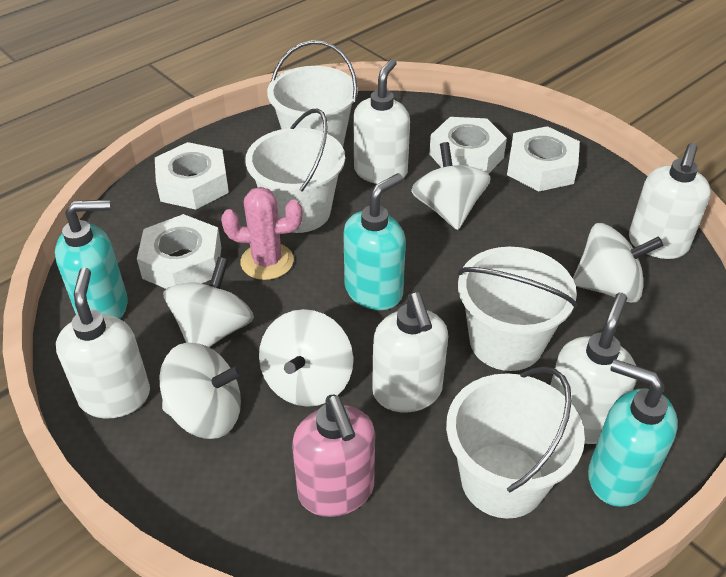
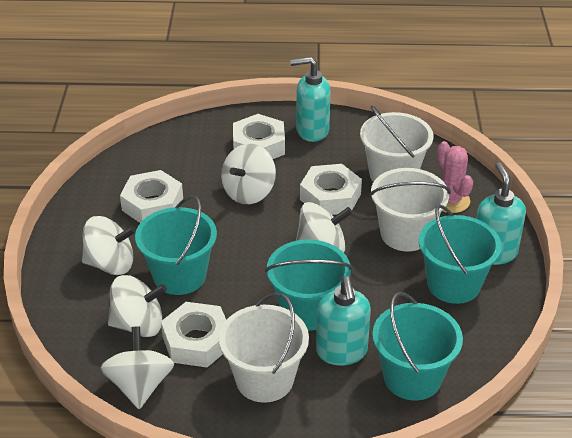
pink soap dispenser: 1 -> 0
turquoise bucket: 0 -> 4
white bucket: 4 -> 3
white soap dispenser: 5 -> 0

